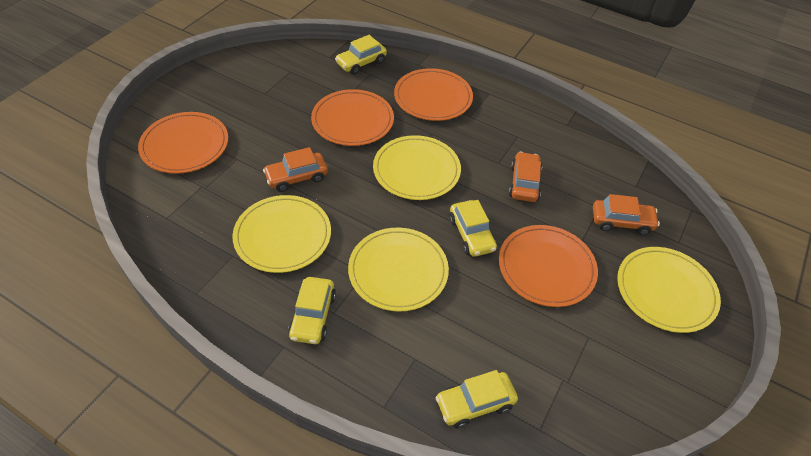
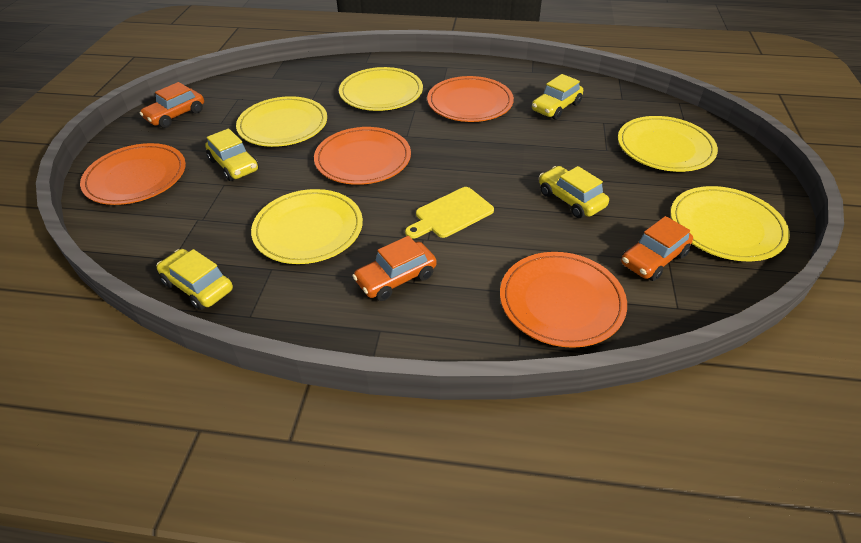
yellow cutting board: 0 -> 1
yellow plate: 4 -> 5

